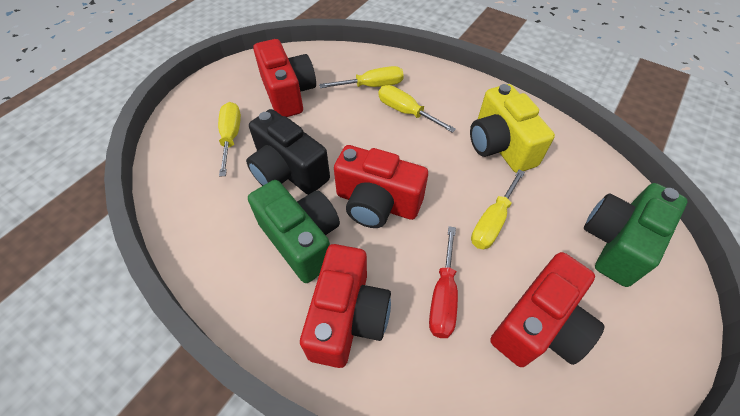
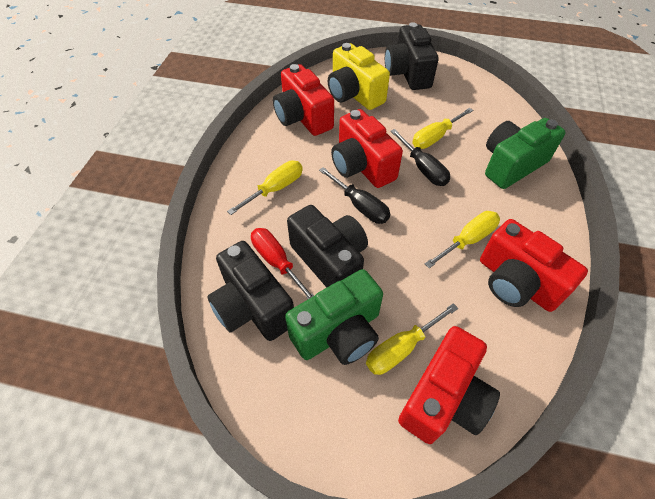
black camera: 1 -> 3
black screwdriver: 0 -> 2

